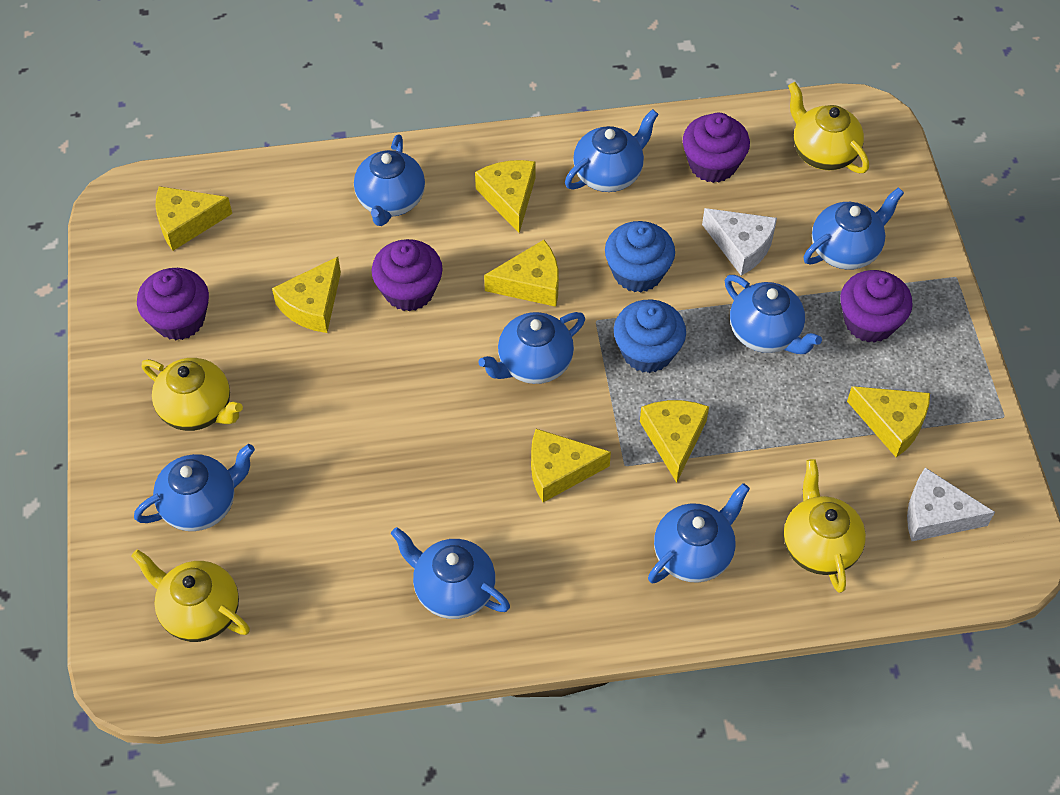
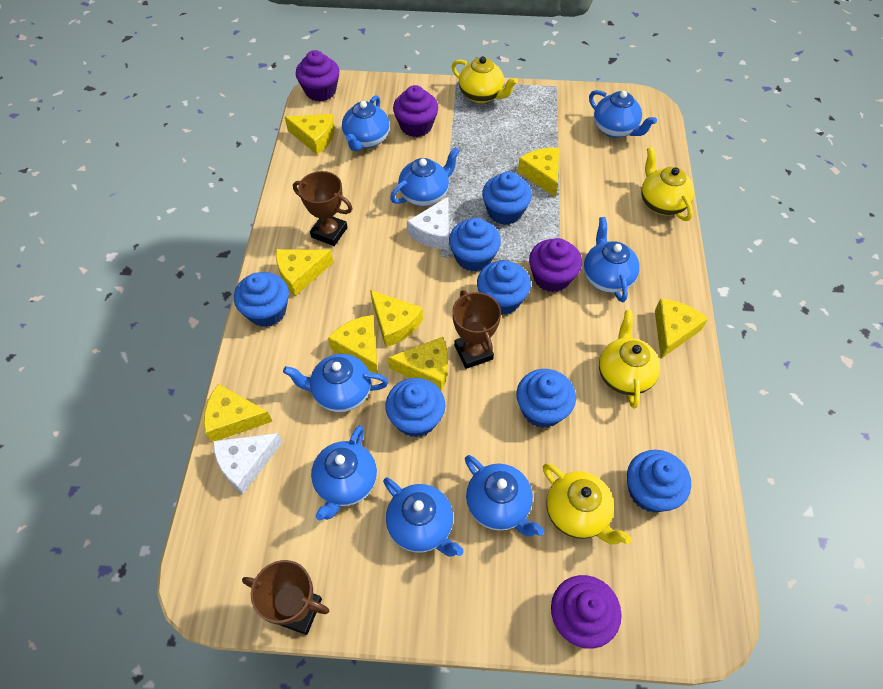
blue cupcake: 2 -> 7
brown trophy: 0 -> 3
yellow cheese: 7 -> 8

